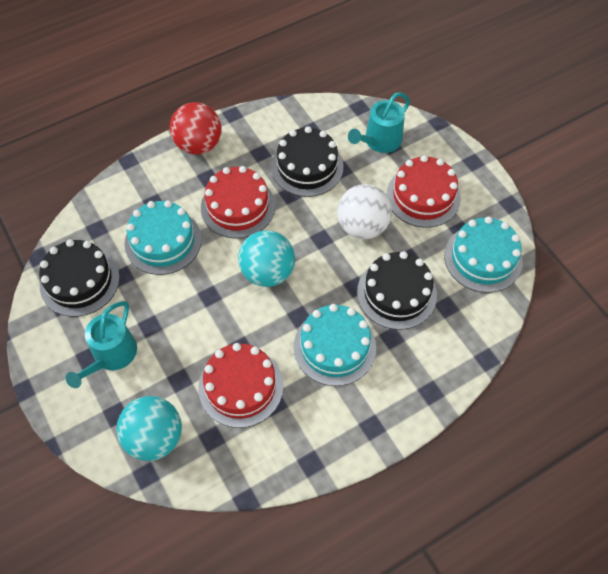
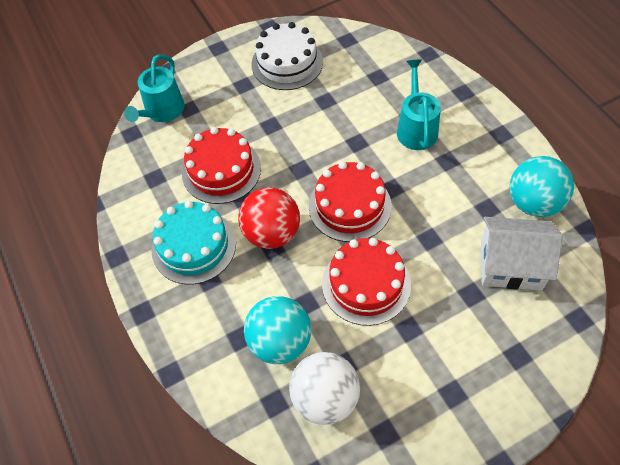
black cake: 3 -> 0
turquoise cake: 3 -> 1
white cake: 0 -> 1
white house: 0 -> 1

